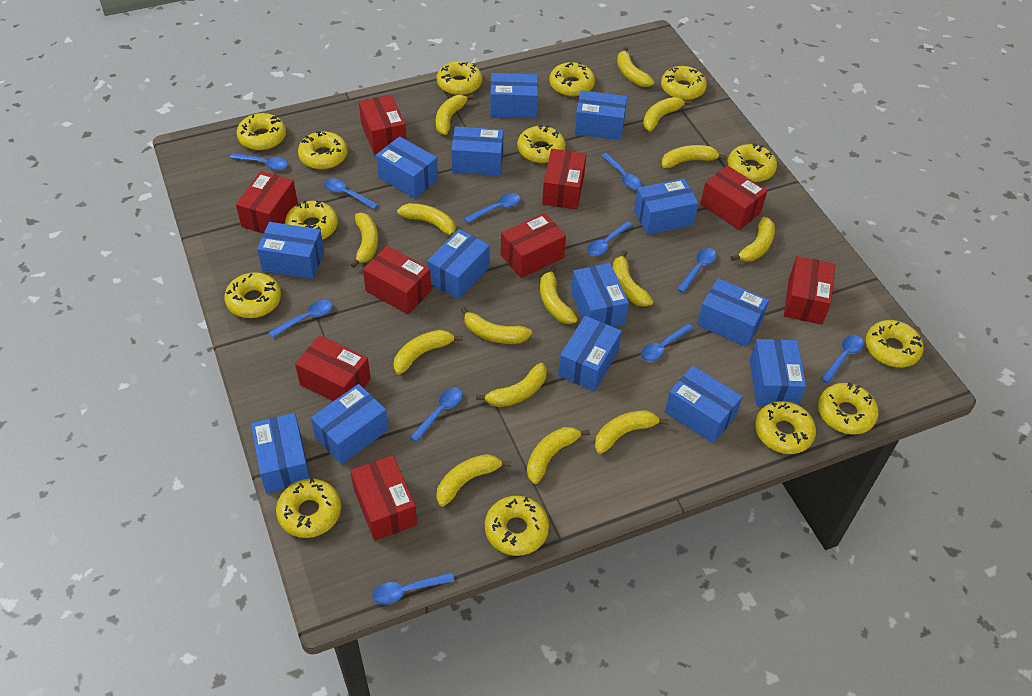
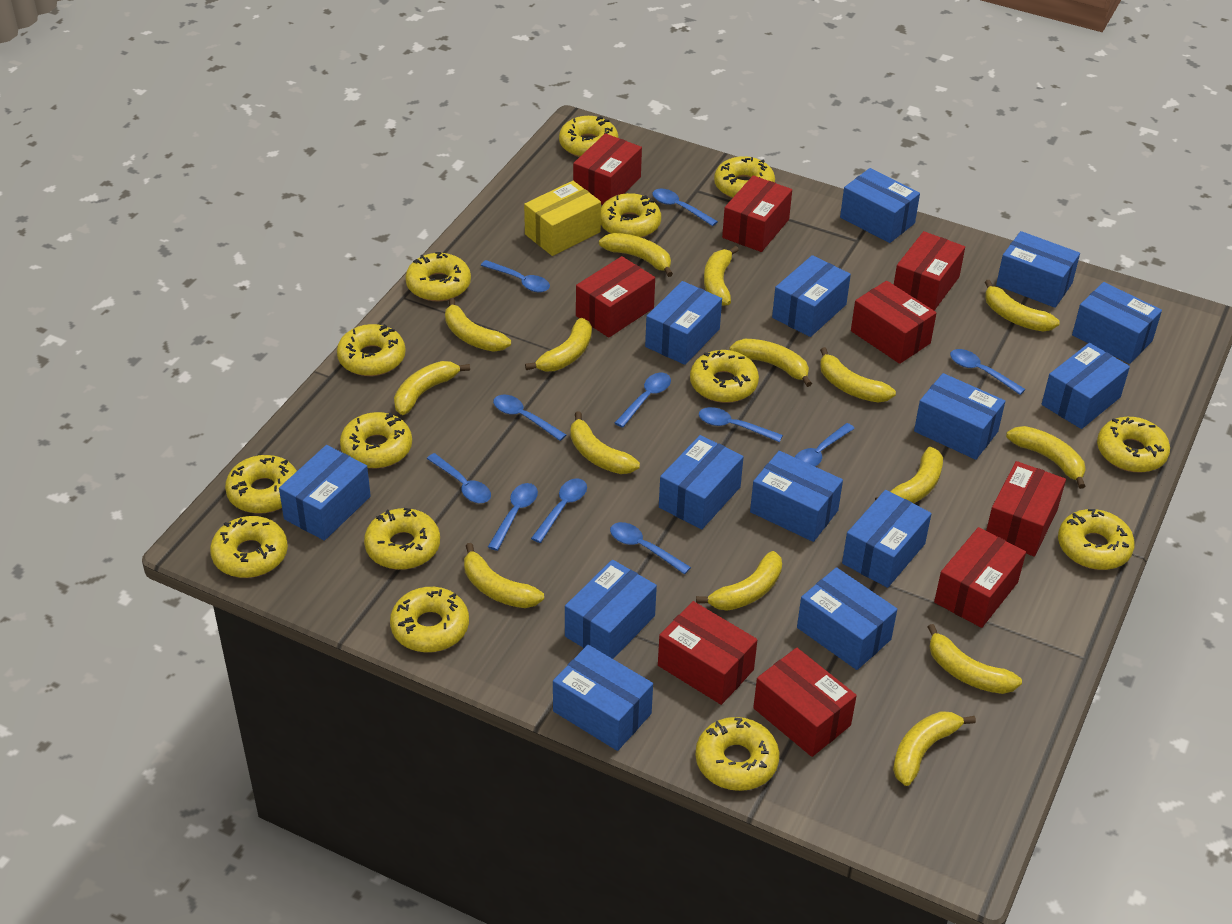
yellow box: 0 -> 1

